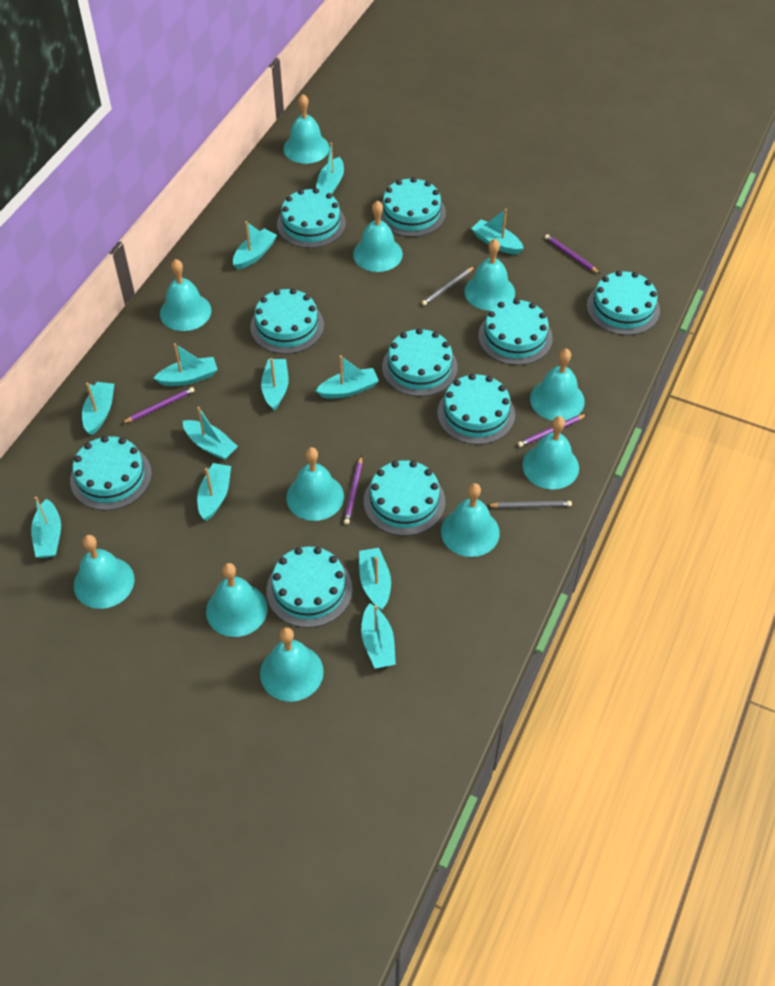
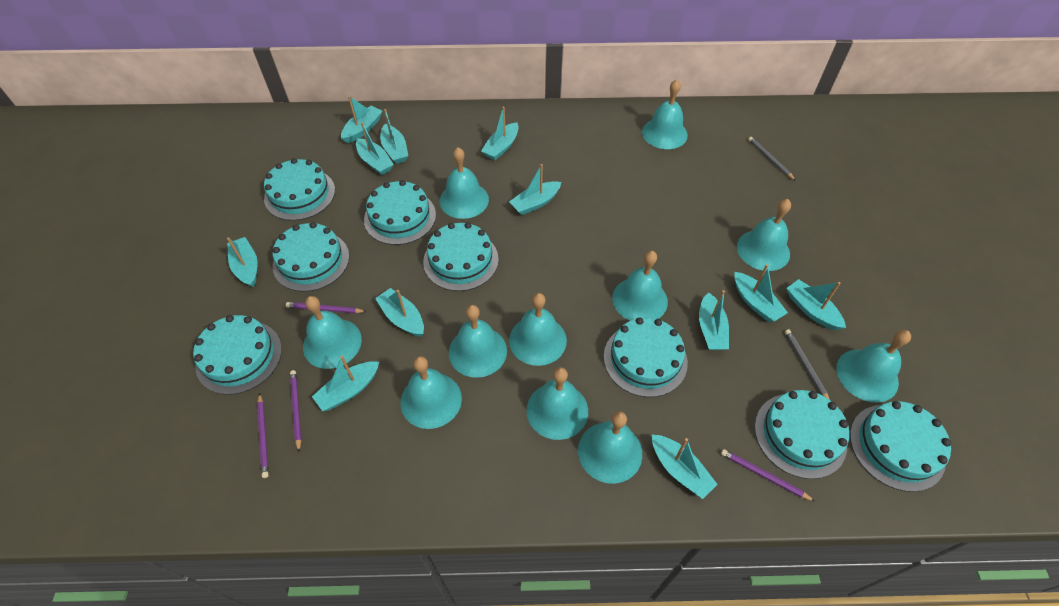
turquoise cake: 10 -> 8

